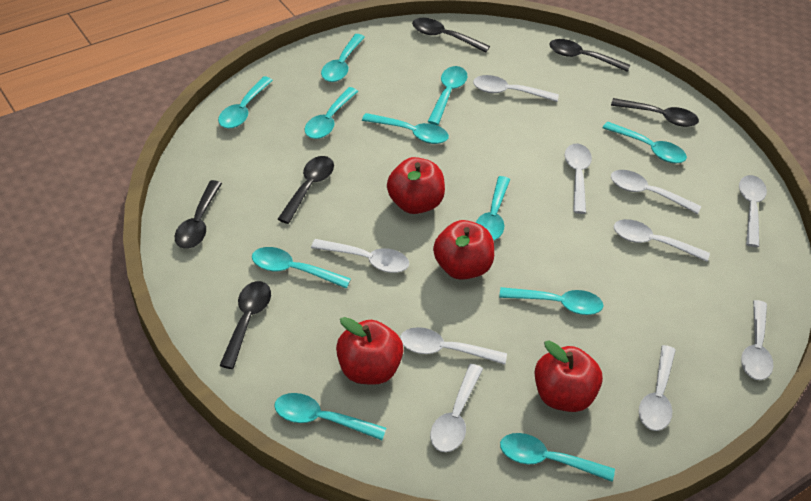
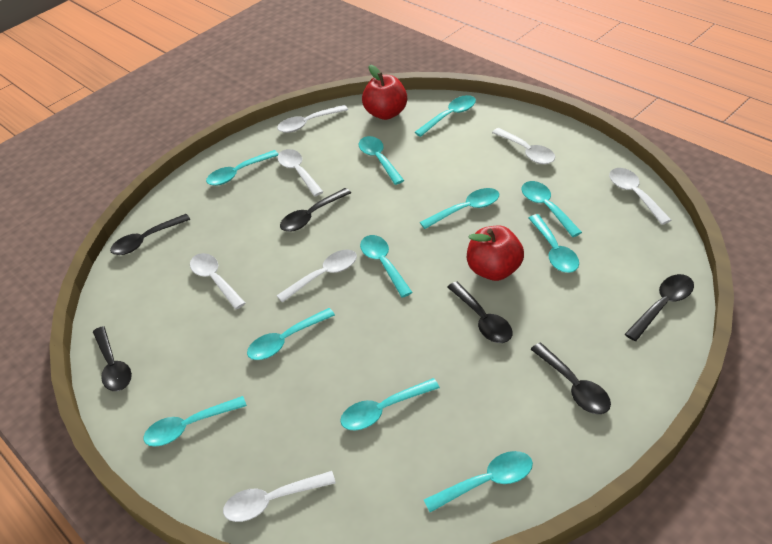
red apple: 4 -> 2
white spoon: 10 -> 7

